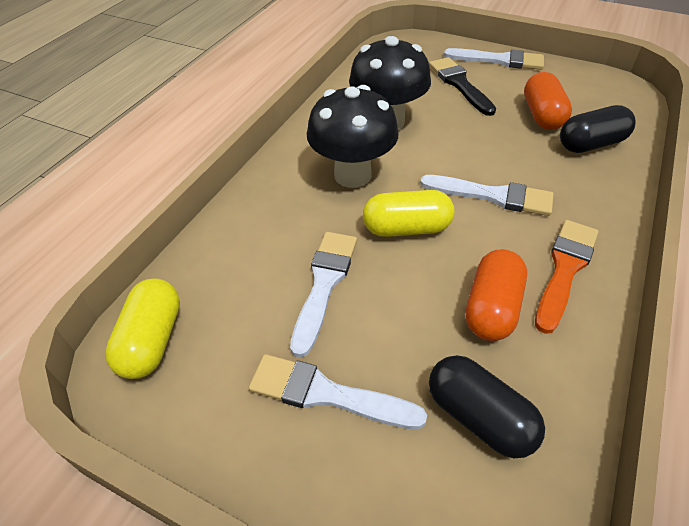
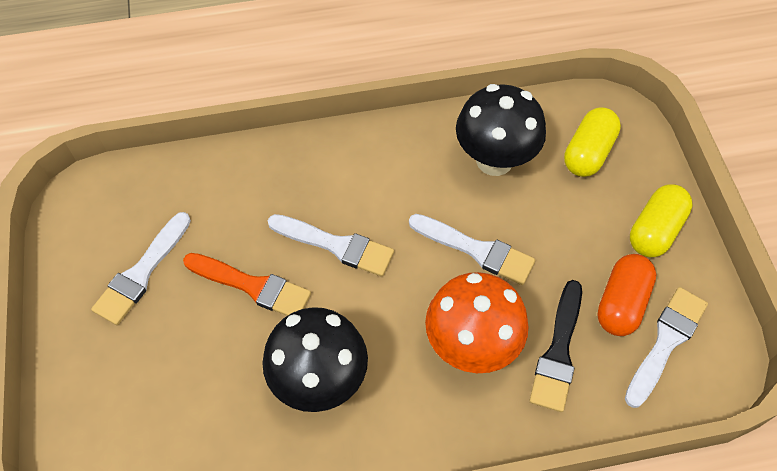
black capsule: 2 -> 0
orange capsule: 2 -> 1
orange mushroom: 0 -> 1

